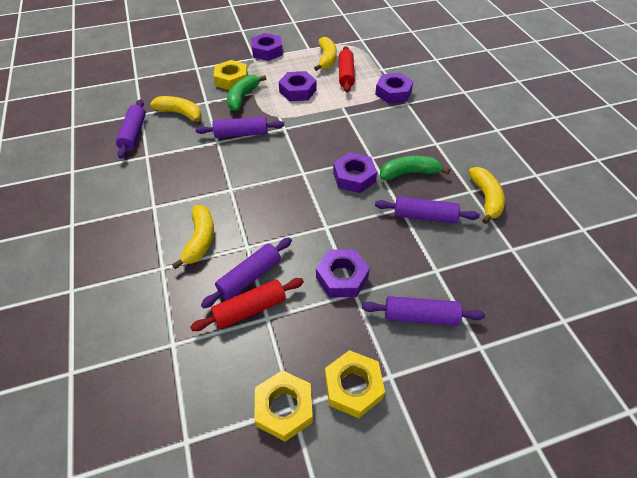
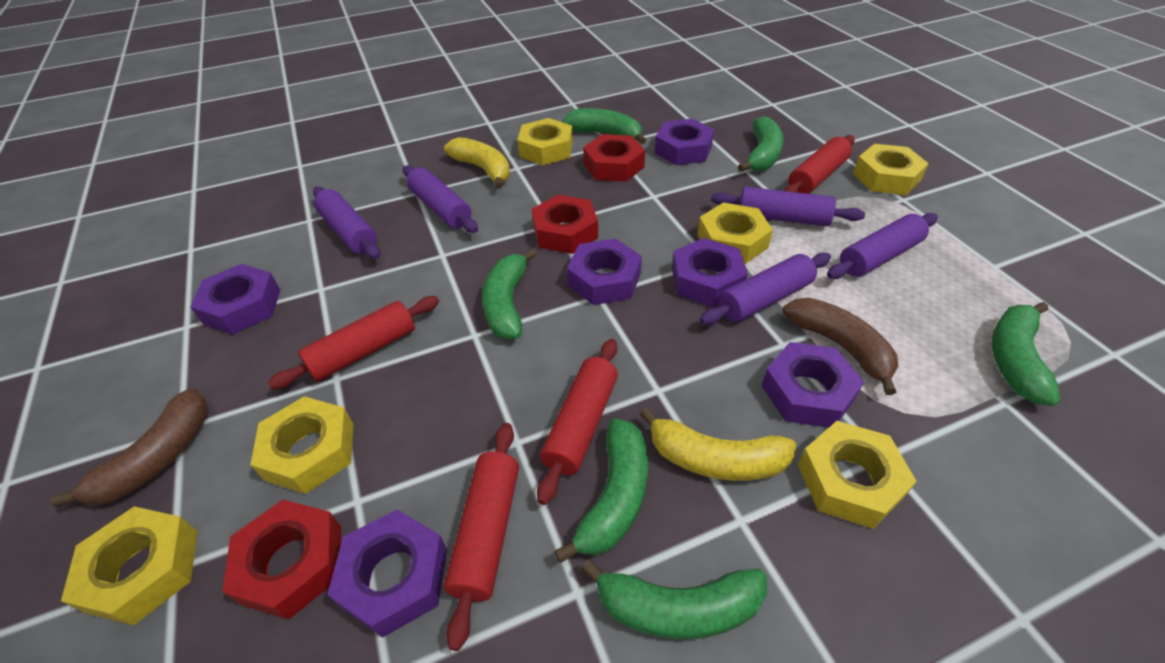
brown banana: 0 -> 2
green banana: 2 -> 6
purple nut: 5 -> 6
red nut: 0 -> 3
red rolling pin: 2 -> 4
yellow banana: 4 -> 2
yellow nut: 3 -> 6

